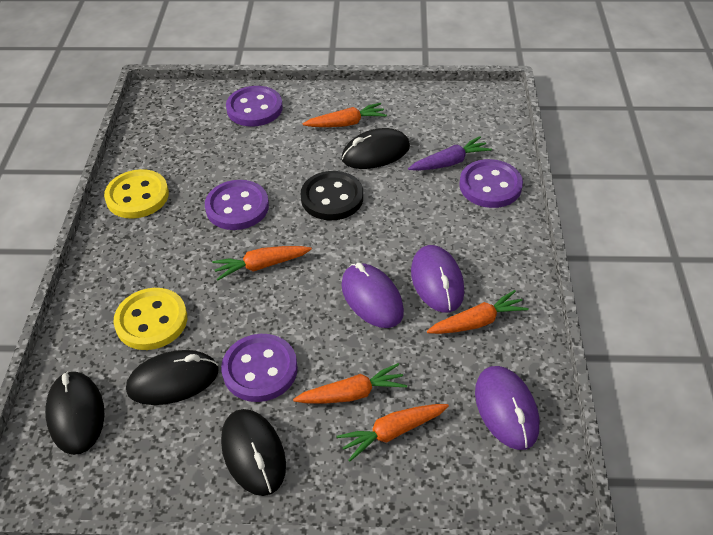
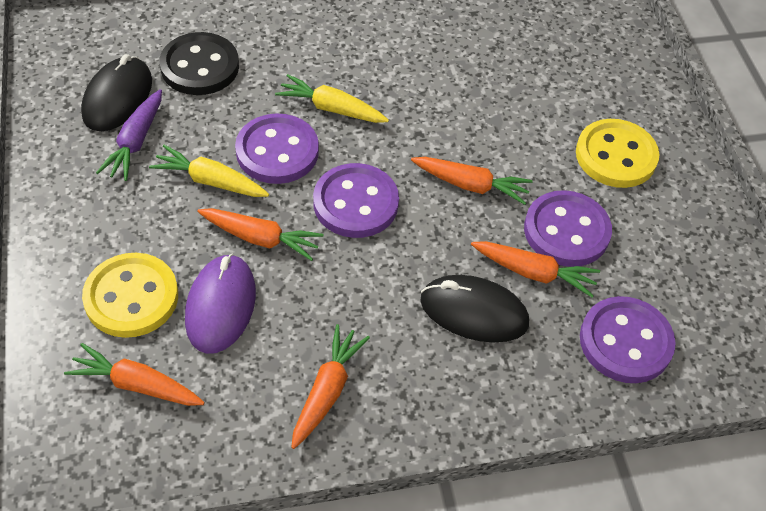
black mouse: 4 -> 2
purple mouse: 3 -> 1
yellow carrot: 0 -> 2

